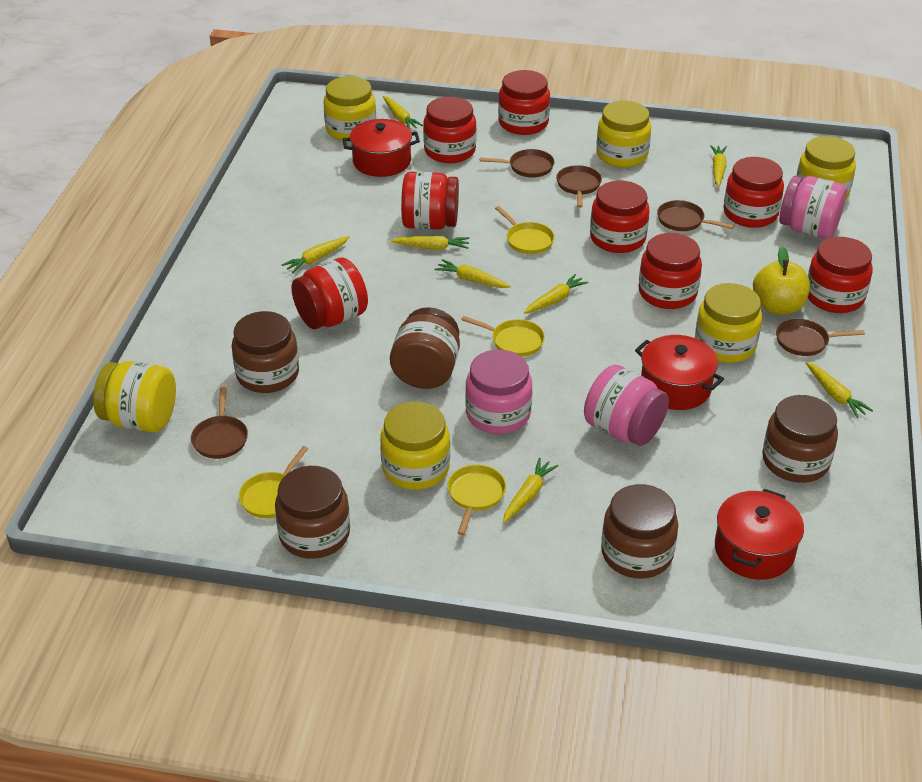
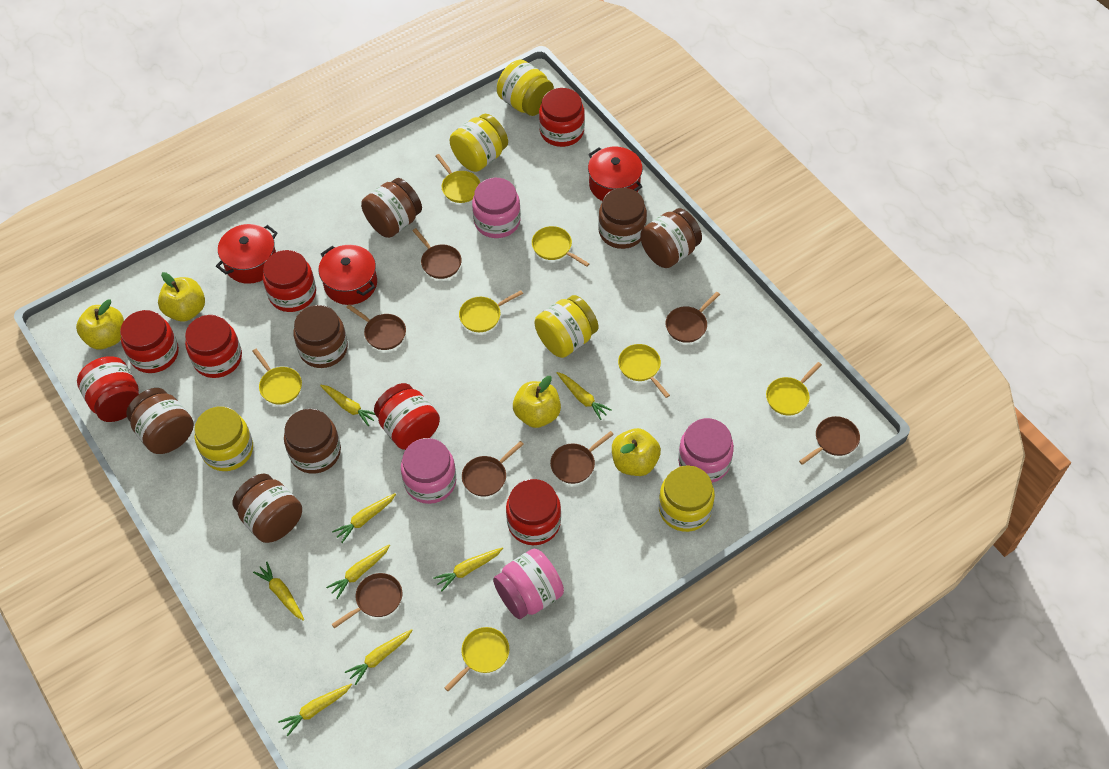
brown jar: 5 -> 7
brown pan: 5 -> 7
pink jar: 3 -> 4
red jar: 8 -> 7
yellow apple: 1 -> 4
yellow jar: 6 -> 5
yellow pan: 4 -> 7

